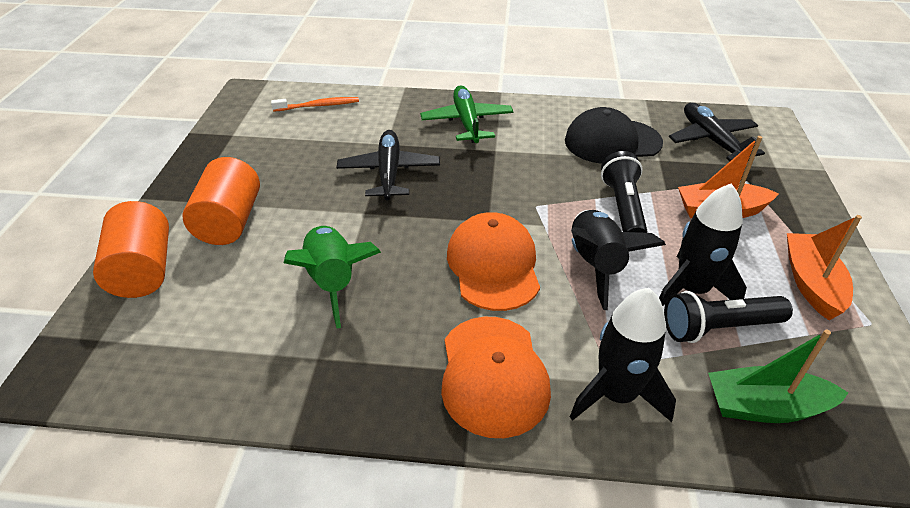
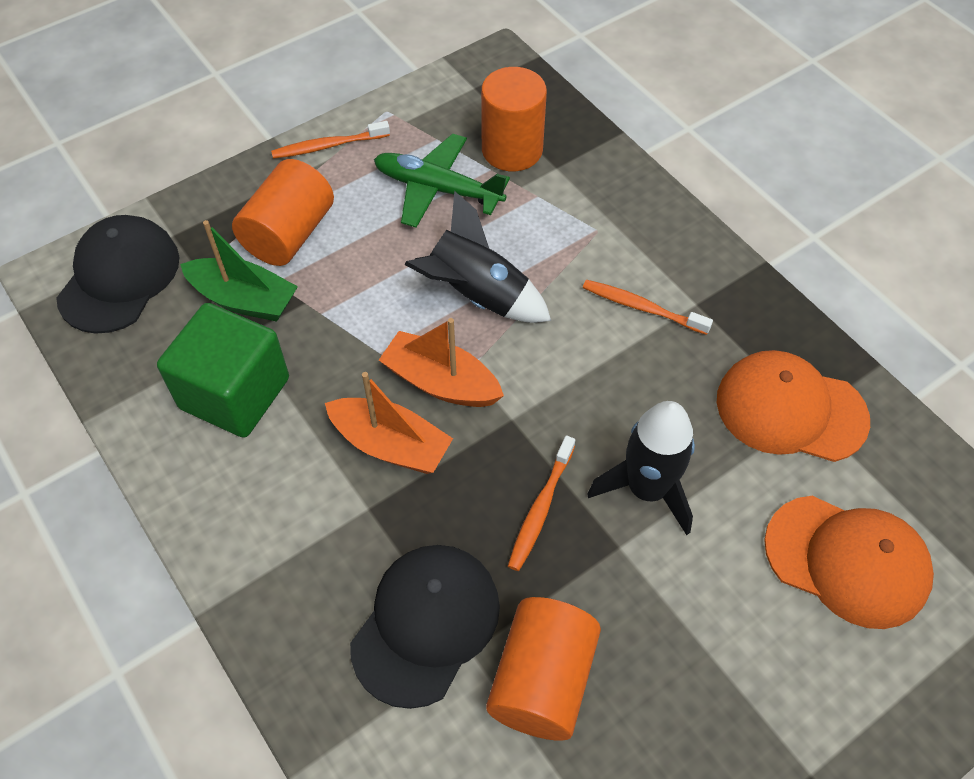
black cap: 1 -> 2
black flashlight: 2 -> 0
black plane: 2 -> 0
black rocket: 3 -> 2
green cube: 0 -> 1
green rocket: 1 -> 0
orange cylinder: 2 -> 3
orange toothbrush: 1 -> 3

